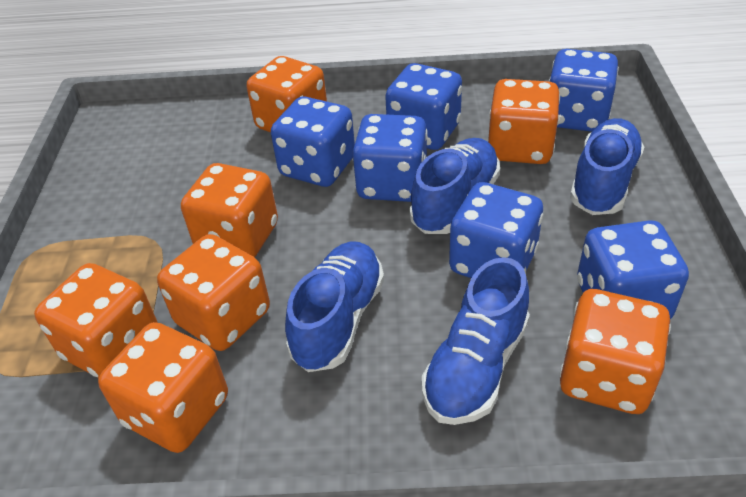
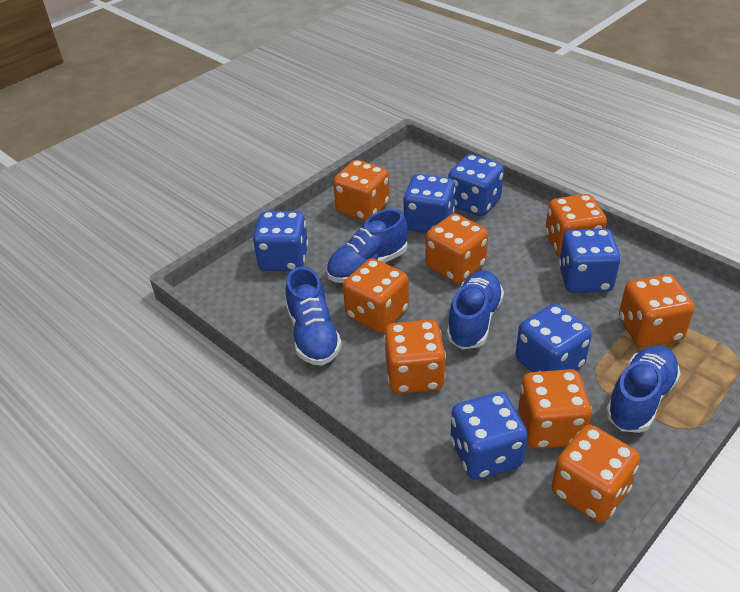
orange dice: 7 -> 8

